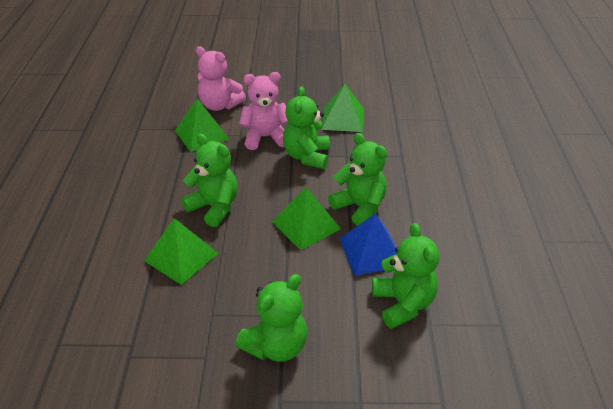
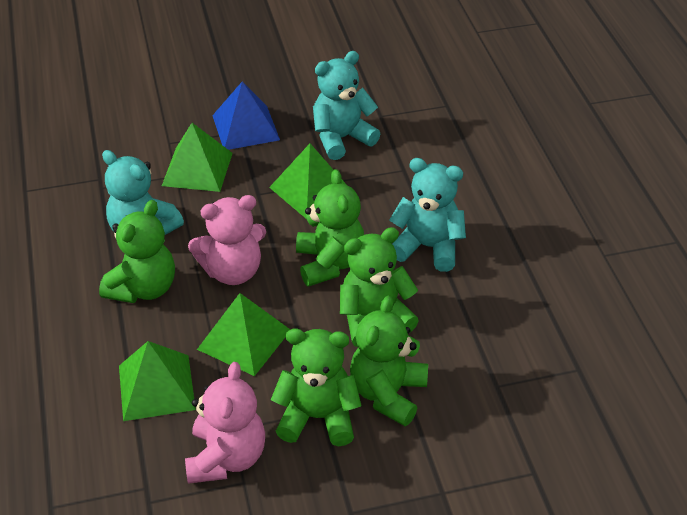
turquoise teddy bear: 0 -> 3

